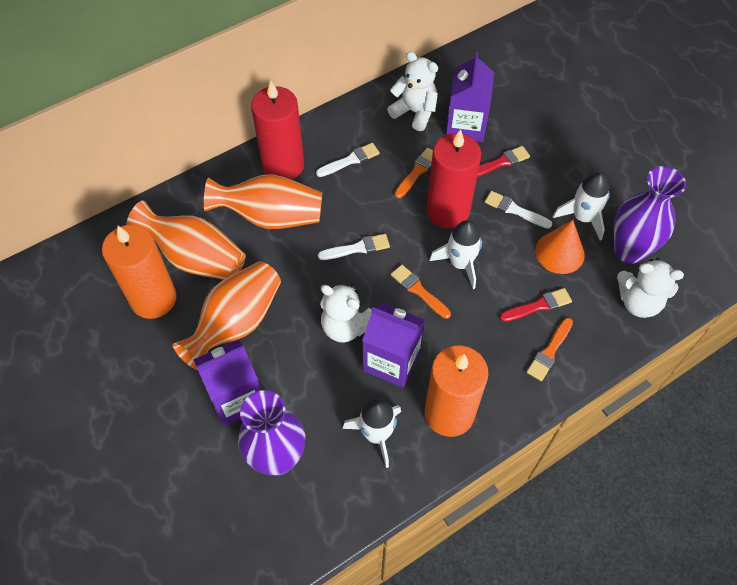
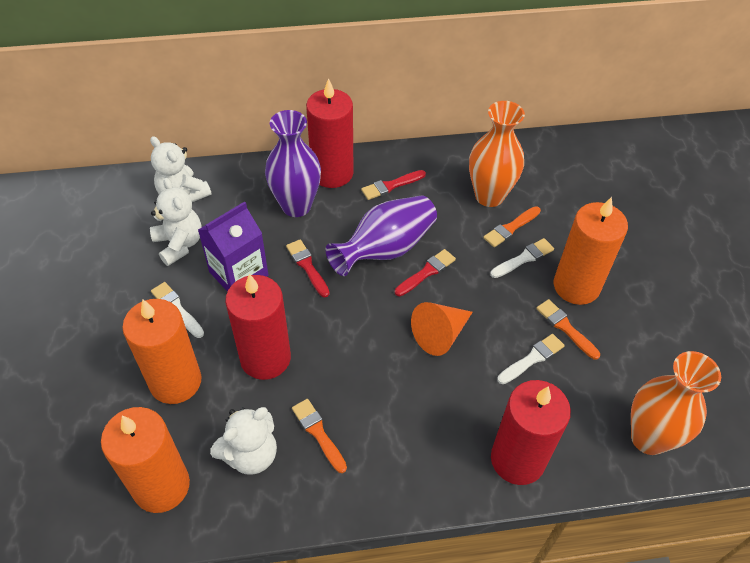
orange candle: 2 -> 3
orange vase: 3 -> 2
purple carton: 3 -> 1
red brush: 2 -> 3
red candle: 2 -> 3
white rocket: 3 -> 0

